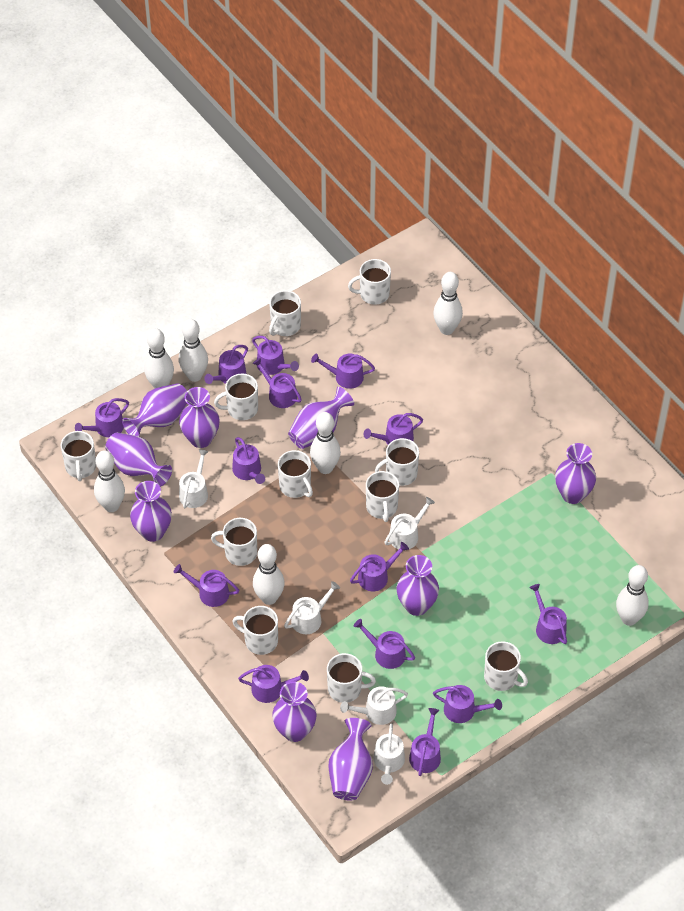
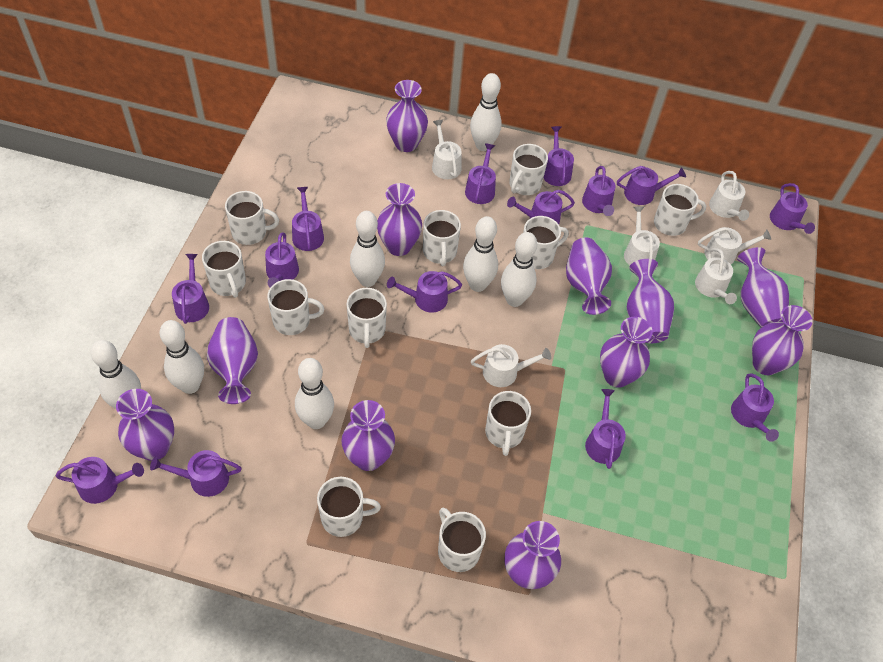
purple vase: 9 -> 11
white watering can: 5 -> 6

